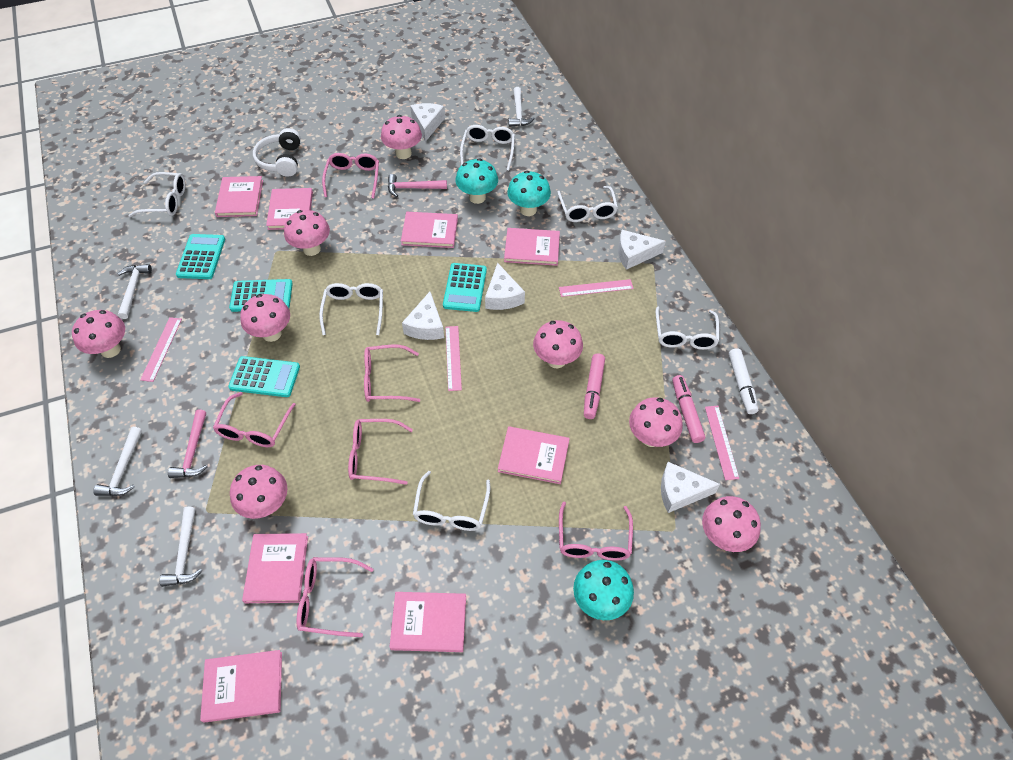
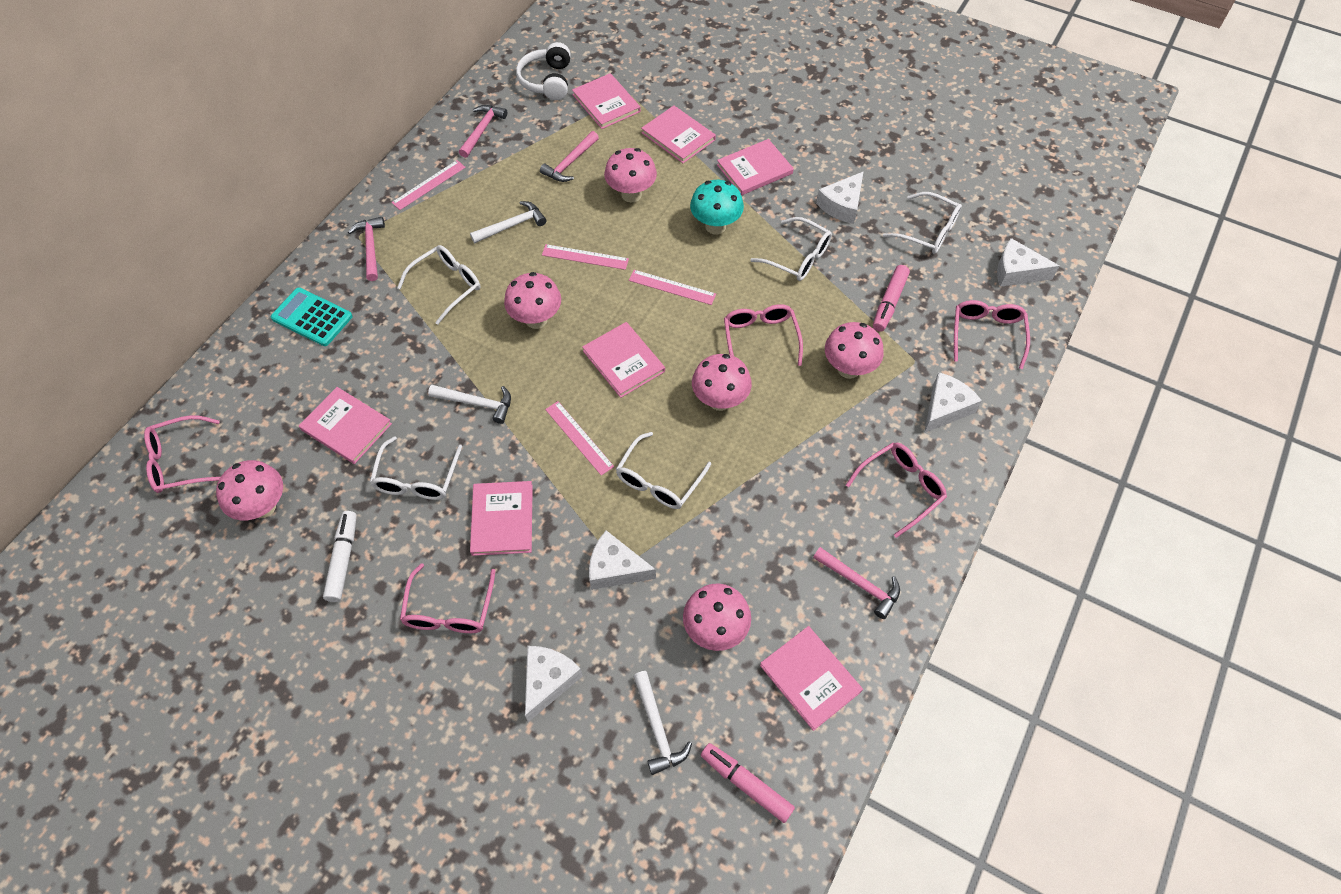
pink book: 8 -> 7
pink glasses: 6 -> 5
pink hammer: 2 -> 4
pink mushroom: 8 -> 6
turquoise calculator: 4 -> 1
turquoise mushroom: 3 -> 1
white glasses: 6 -> 5
white hammer: 4 -> 3

